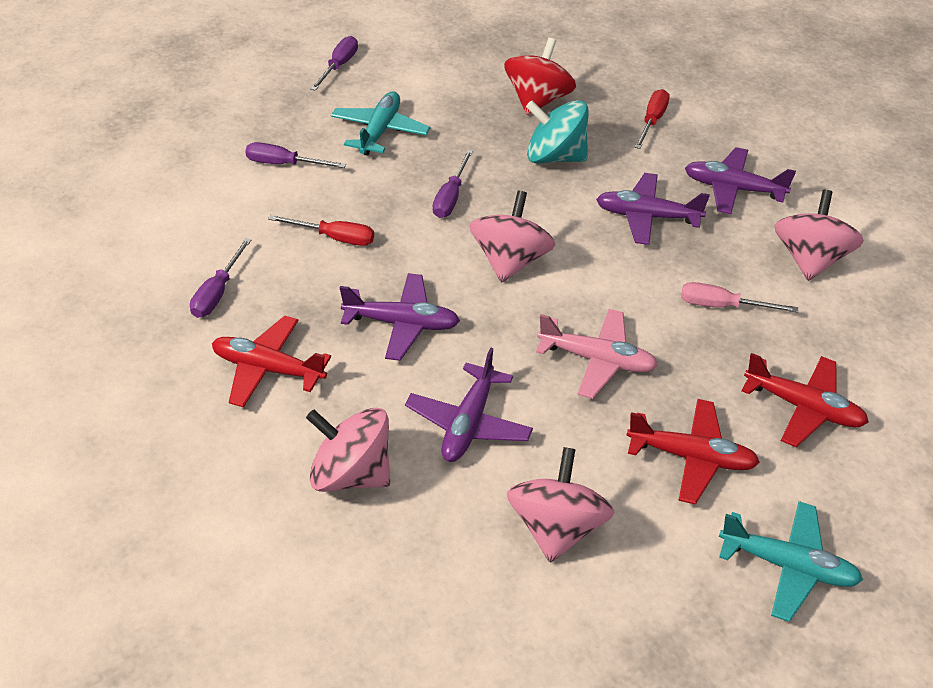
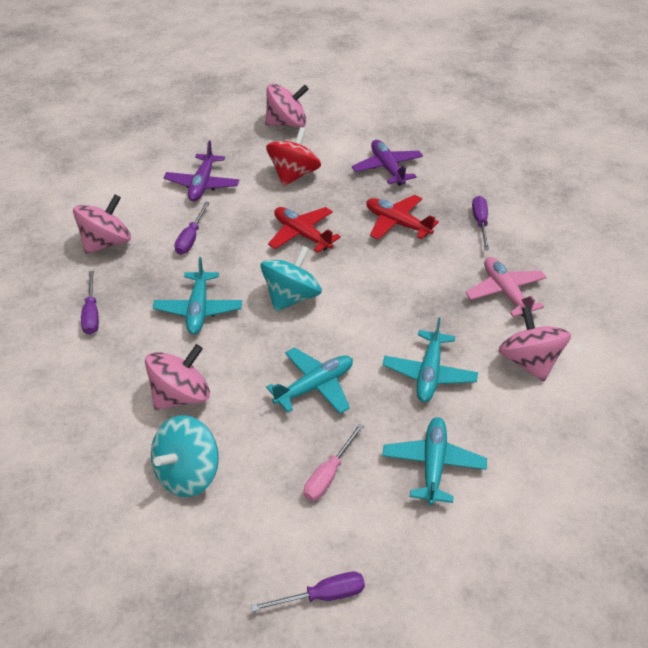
purple plane: 4 -> 2
red plane: 3 -> 2
red screwdriver: 2 -> 0
turquoise plane: 2 -> 4
turquoise spinning top: 1 -> 2

